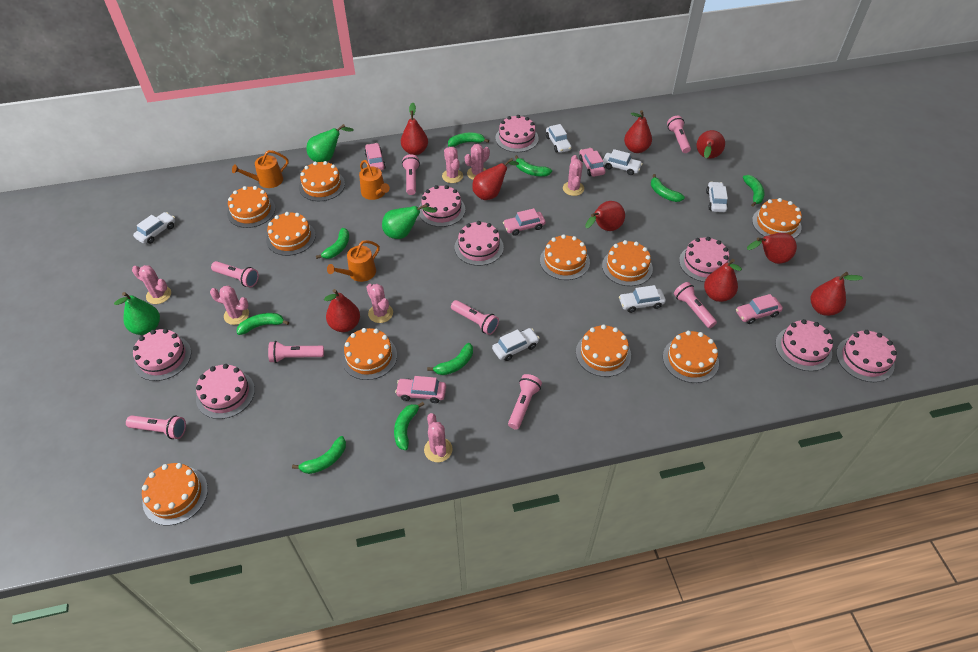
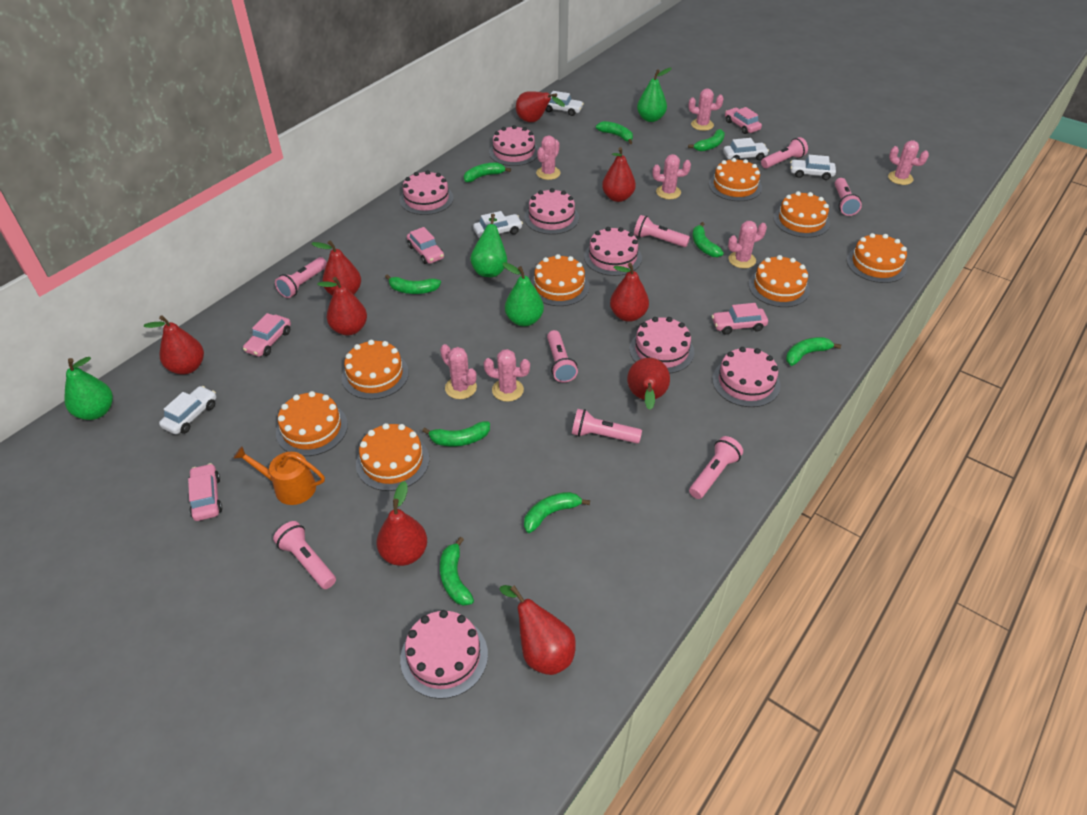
green pear: 3 -> 4
orange cake: 10 -> 8
orange watering can: 3 -> 1
pink cake: 8 -> 7
white car: 6 -> 5

